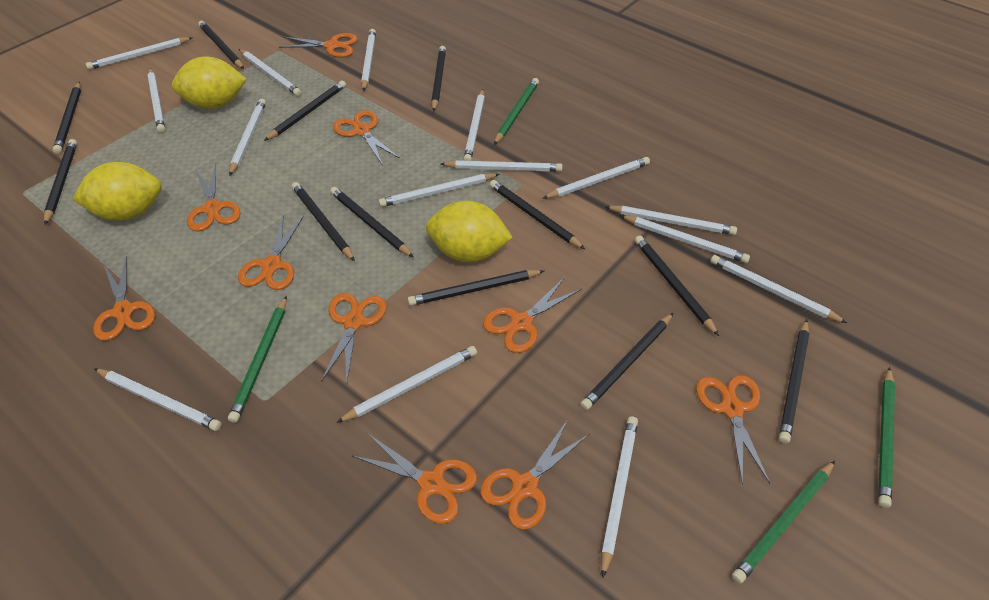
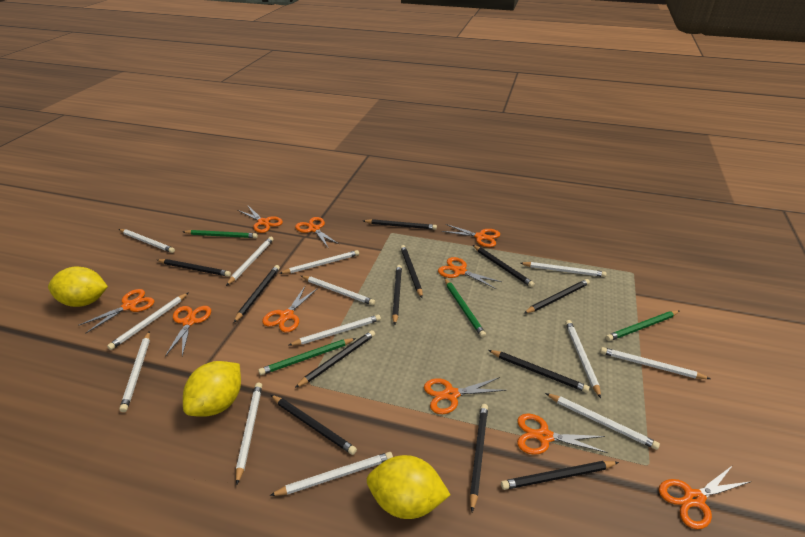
white pencil: 15 -> 13

